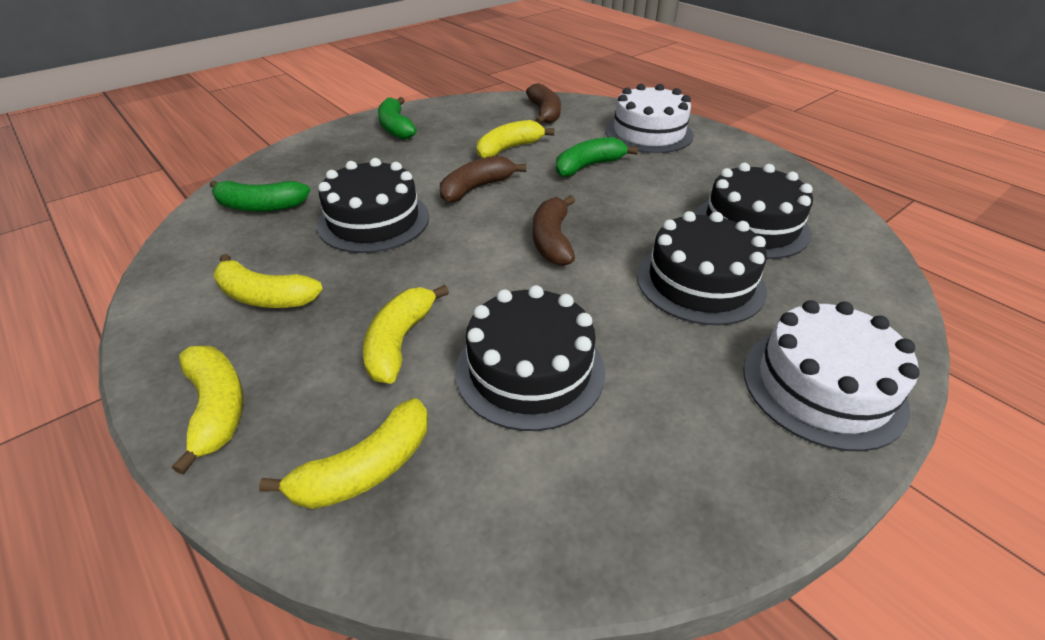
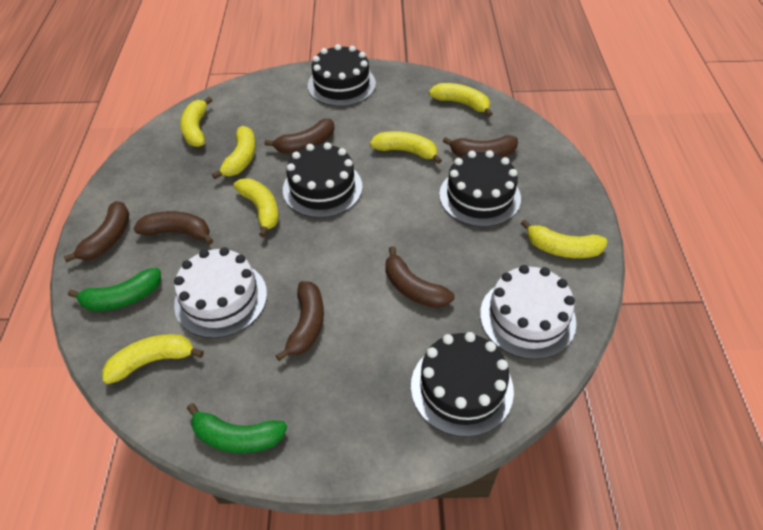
brown banana: 3 -> 6
green banana: 3 -> 2
yellow banana: 5 -> 7

